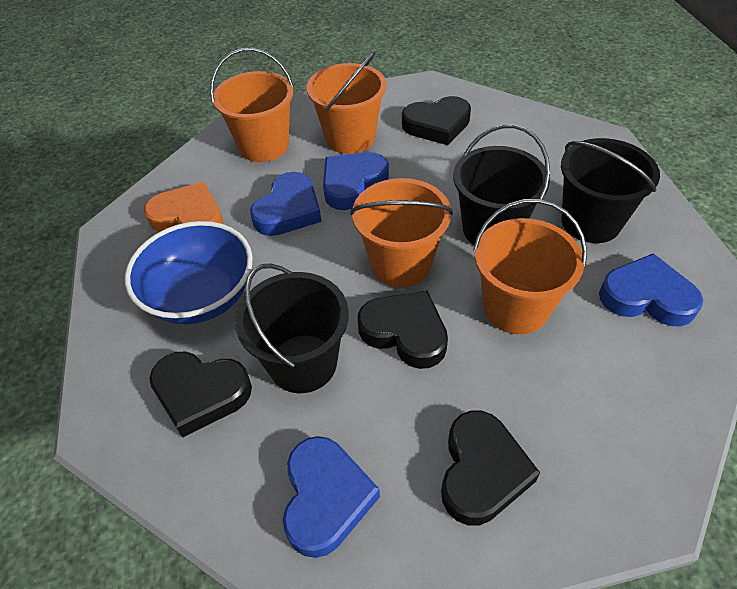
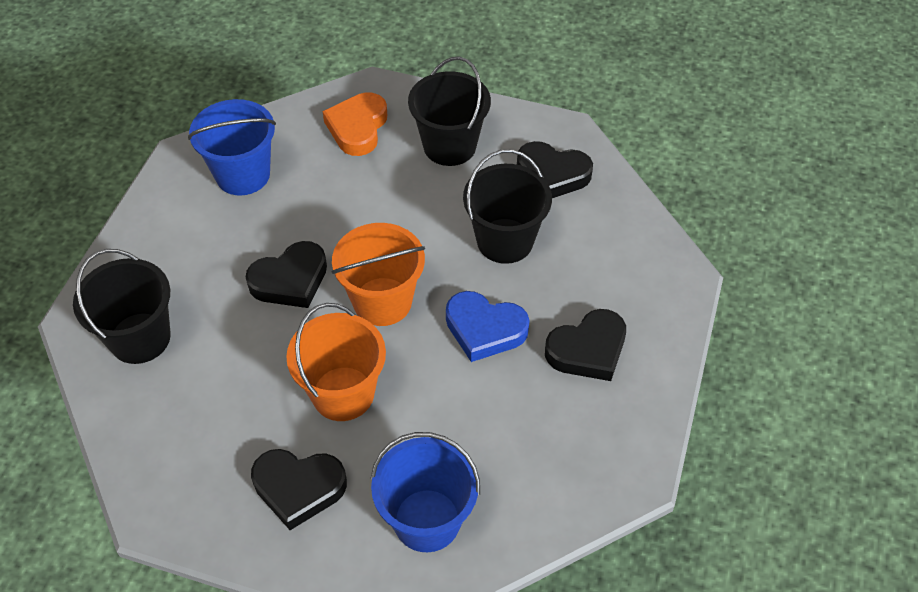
blue bowl: 1 -> 0
blue bucket: 0 -> 2
blue heart: 4 -> 1
orange bucket: 4 -> 2

